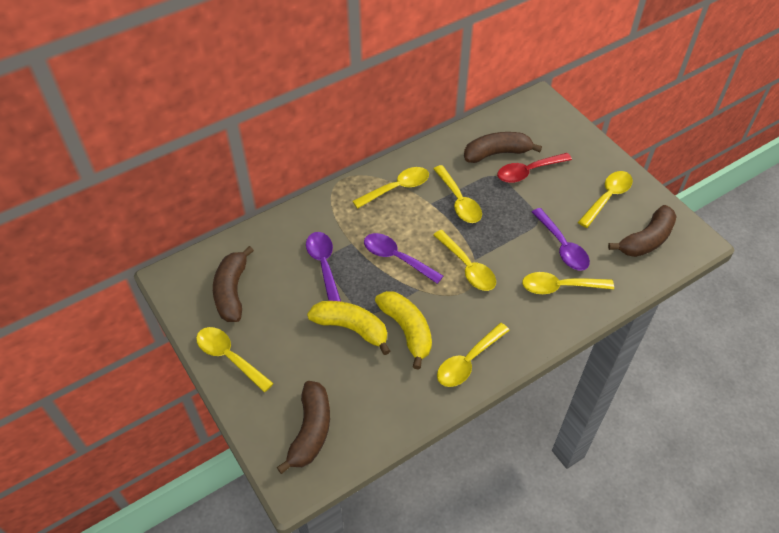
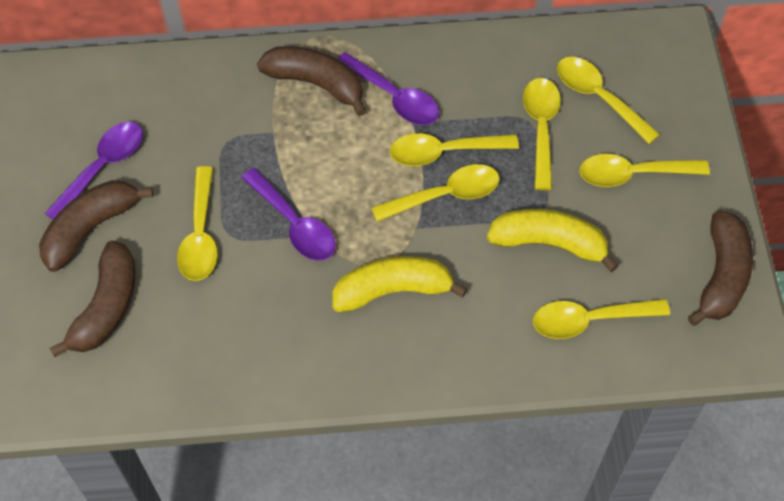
red spoon: 1 -> 0

